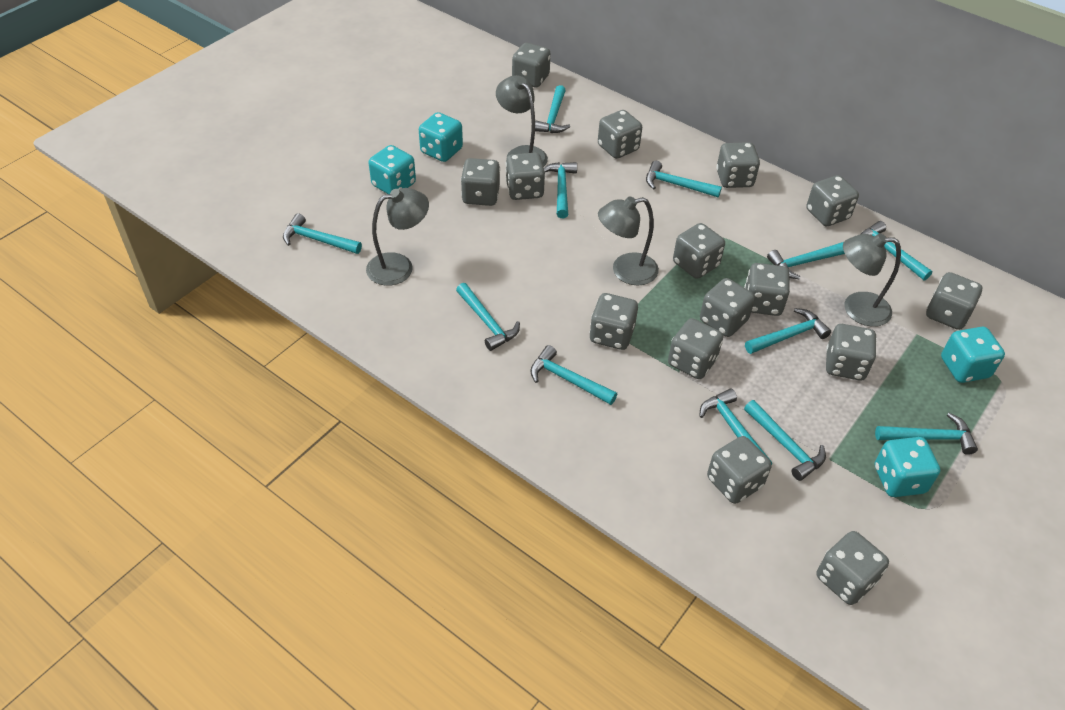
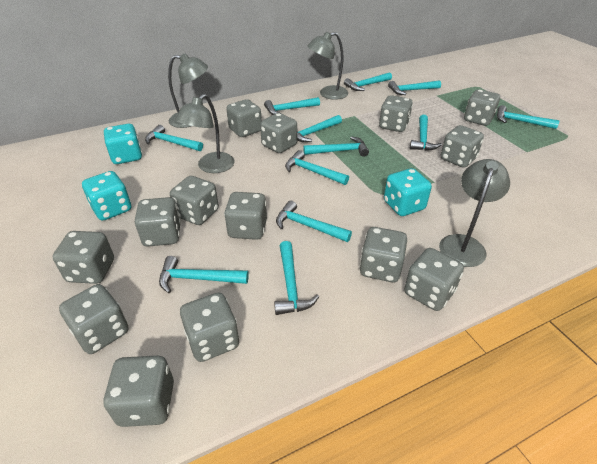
grey dice: 15 -> 14
turquoise dice: 4 -> 3

